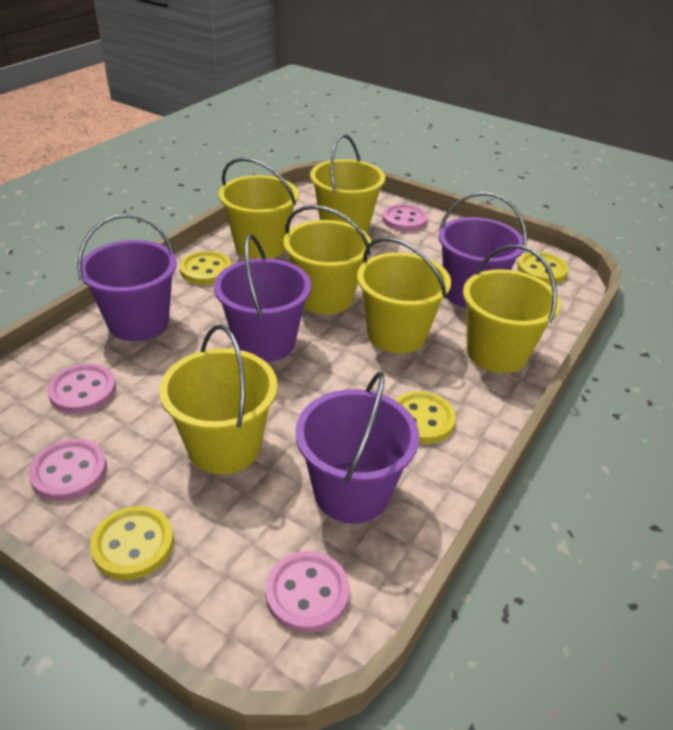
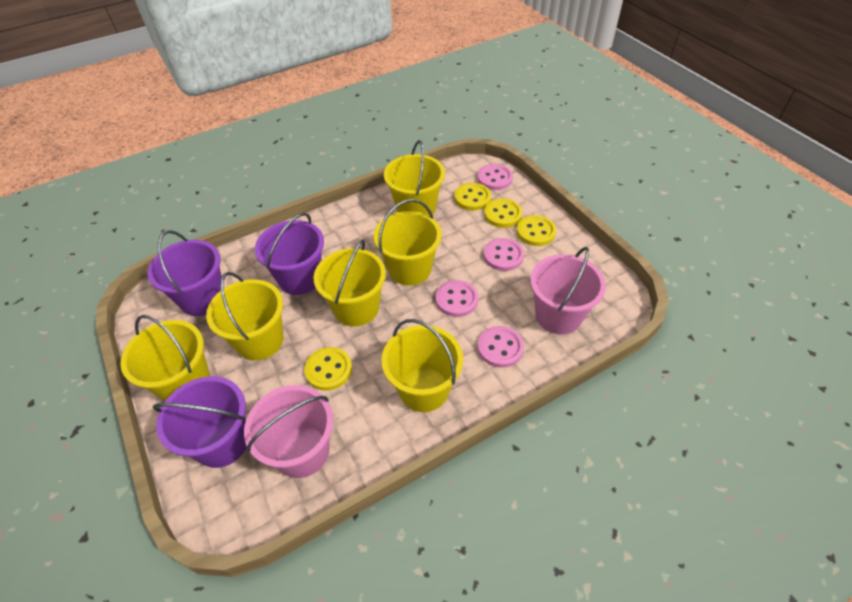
pink bucket: 0 -> 2
purple bucket: 4 -> 3

